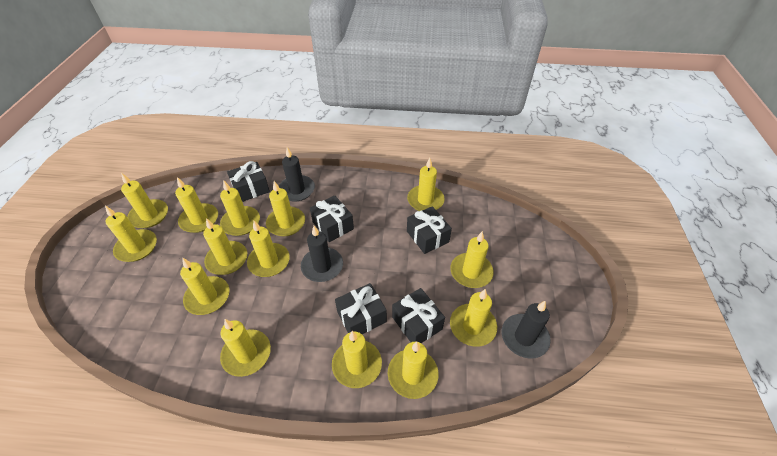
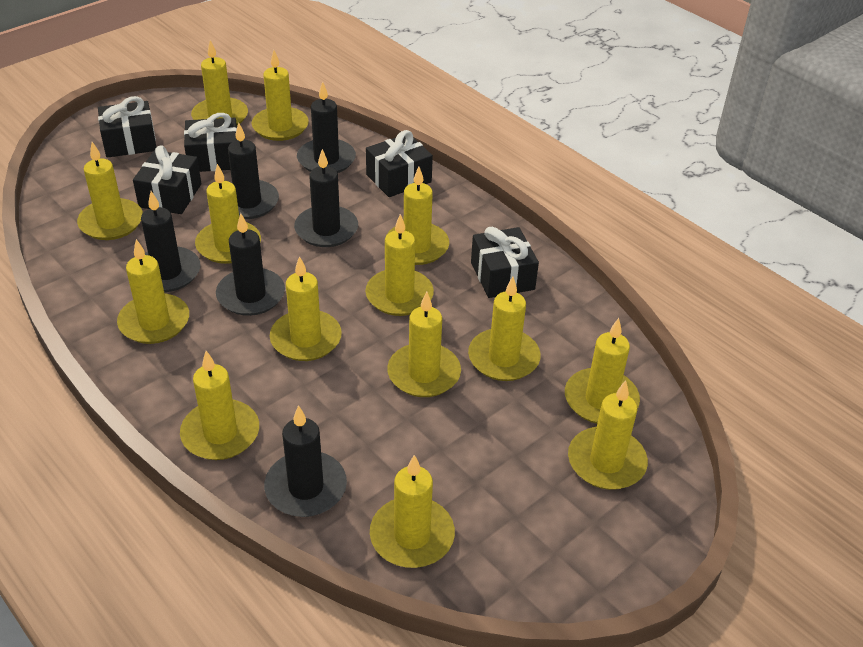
black candle: 3 -> 6

